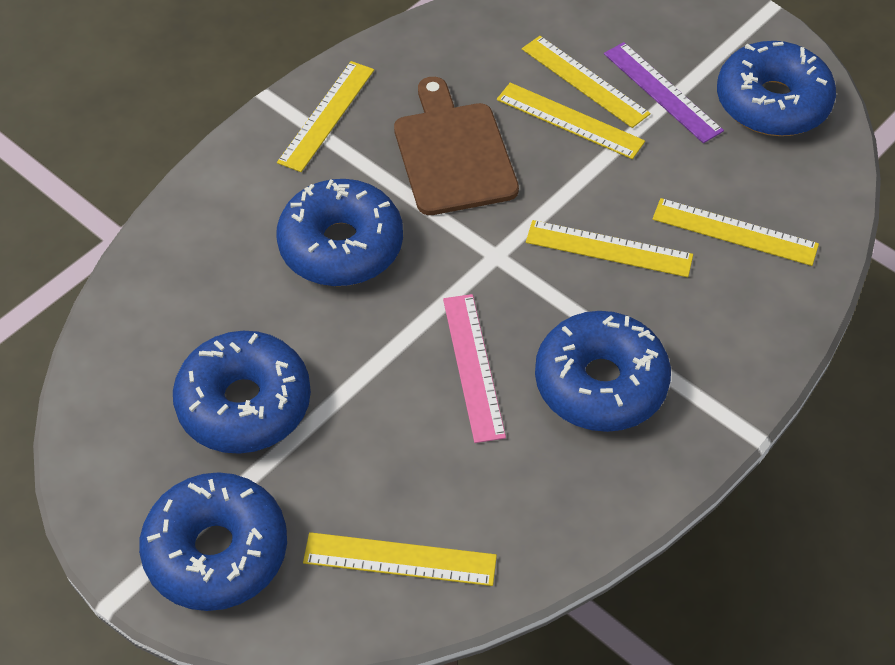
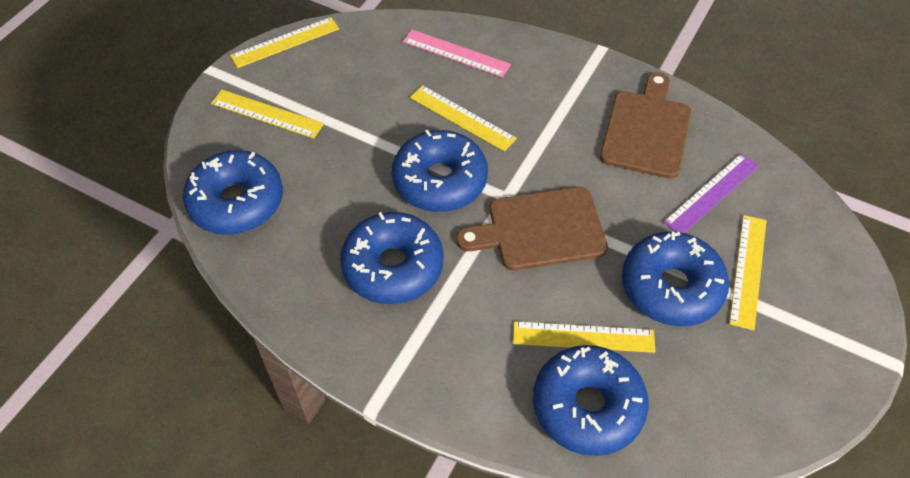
brown cutting board: 1 -> 2
yellow ruler: 6 -> 5

